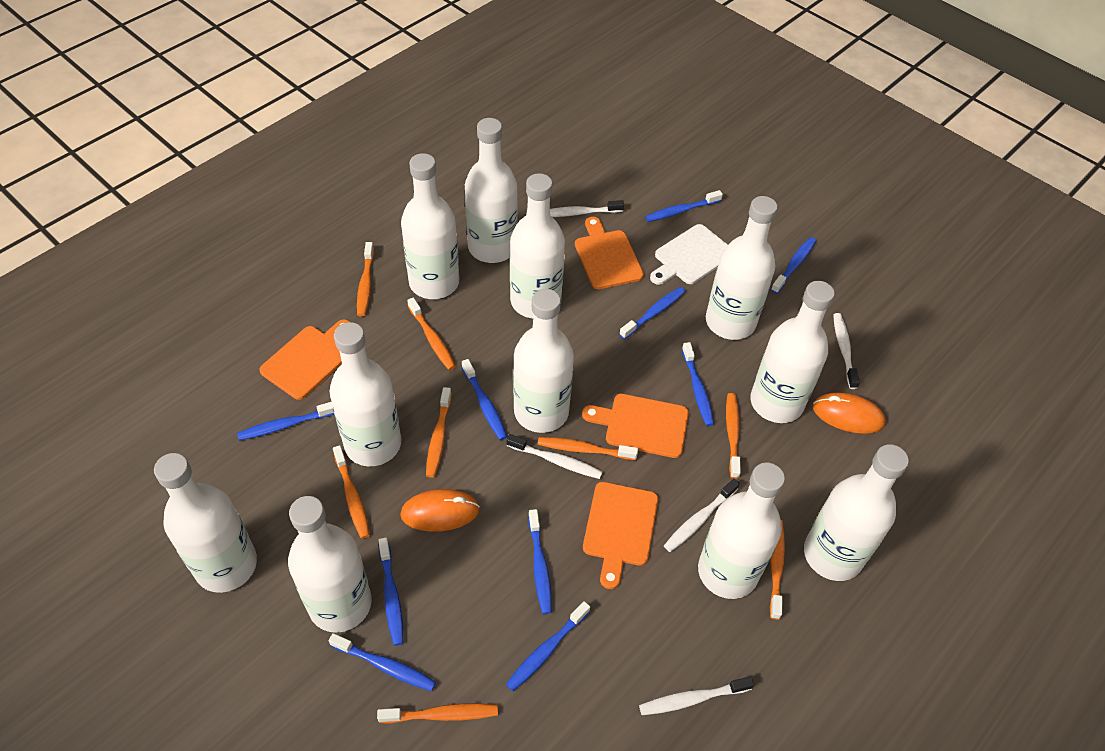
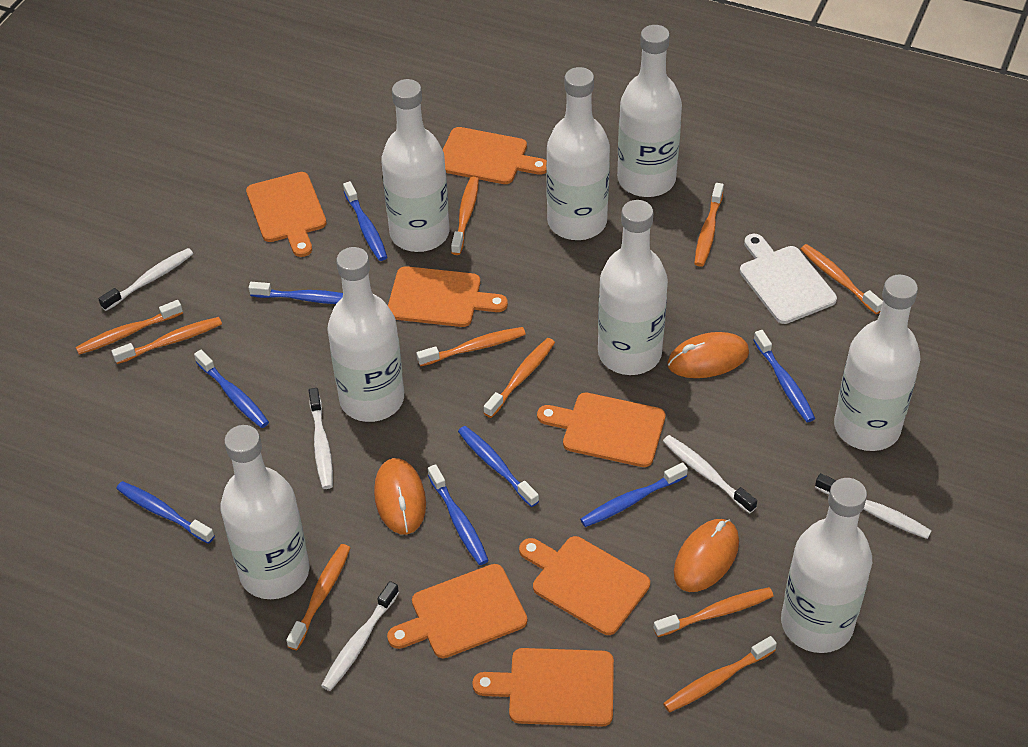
blue toothbrush: 10 -> 8
orange cutting board: 4 -> 7
orange mouse: 2 -> 3
orange toothbrush: 8 -> 10
white bottle: 11 -> 8

